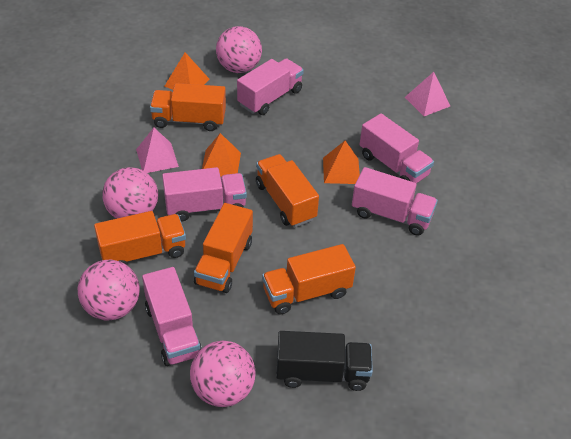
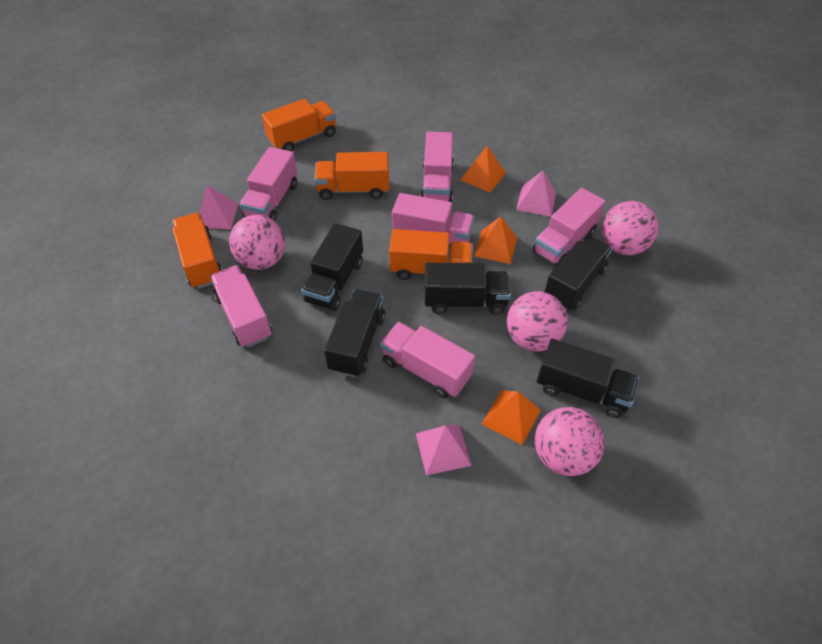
black truck: 1 -> 5
orange truck: 5 -> 4
pink pyramid: 2 -> 3
pink truck: 5 -> 6

